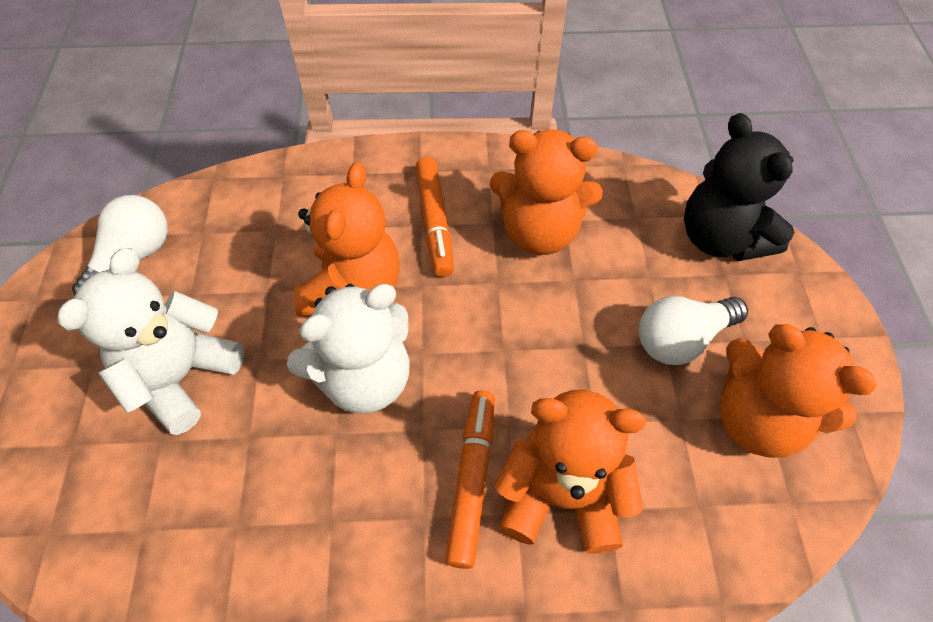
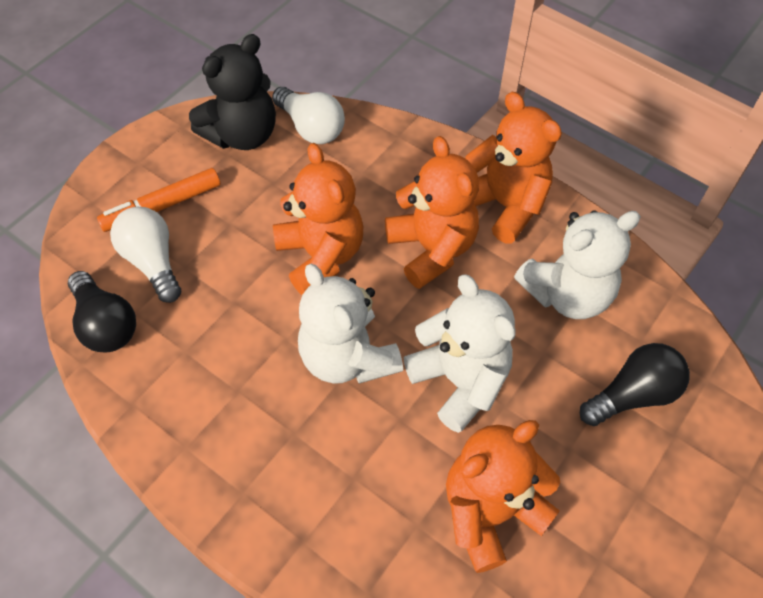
black light bulb: 0 -> 2
orange marker: 2 -> 1
white teddy bear: 2 -> 3

